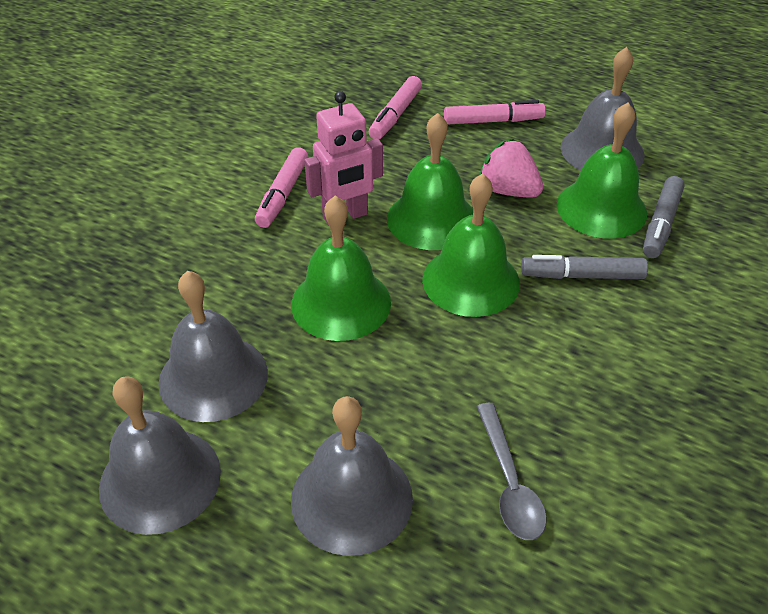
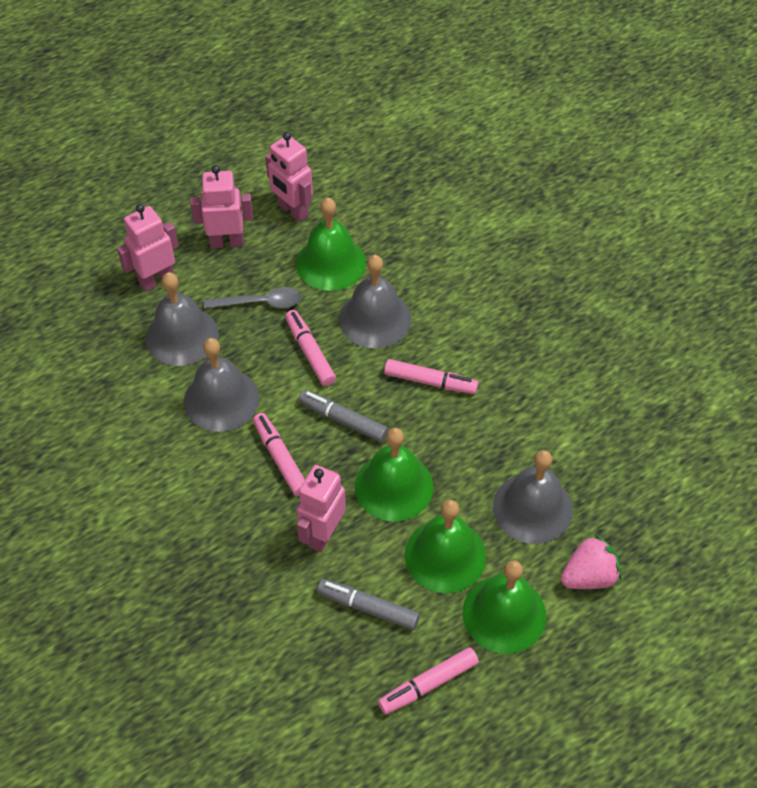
pink marker: 3 -> 4
pink robot: 1 -> 4

